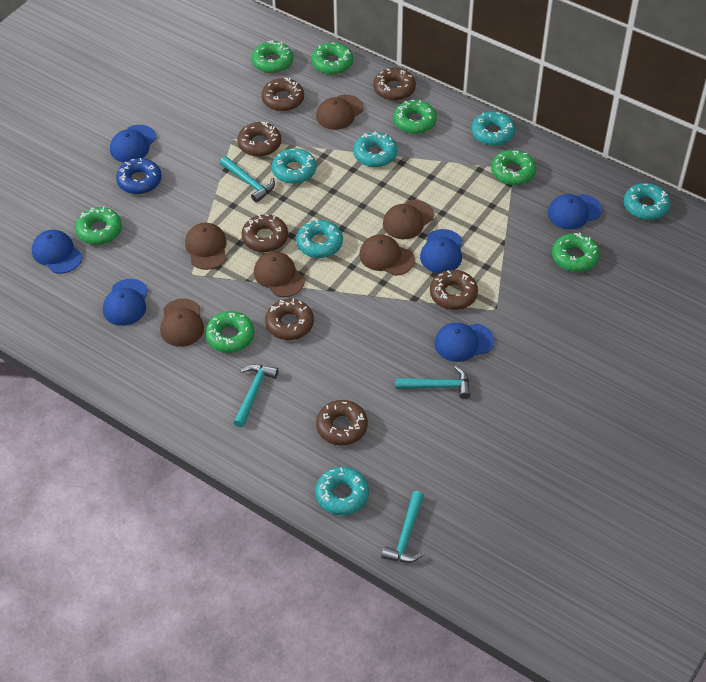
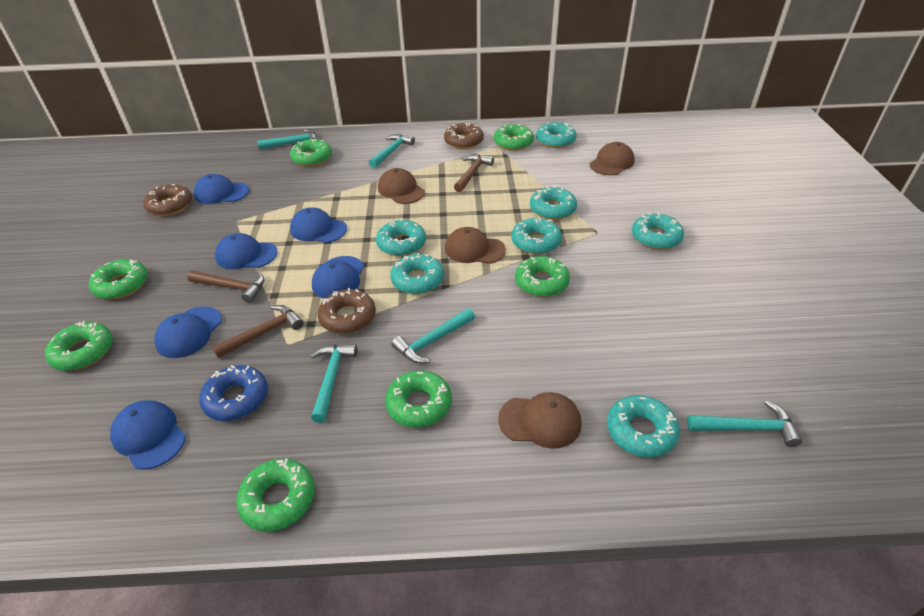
brown cap: 6 -> 4
brown donut: 7 -> 3
brown hammer: 0 -> 3
turquoise donut: 6 -> 7
turquoise hammer: 4 -> 5

